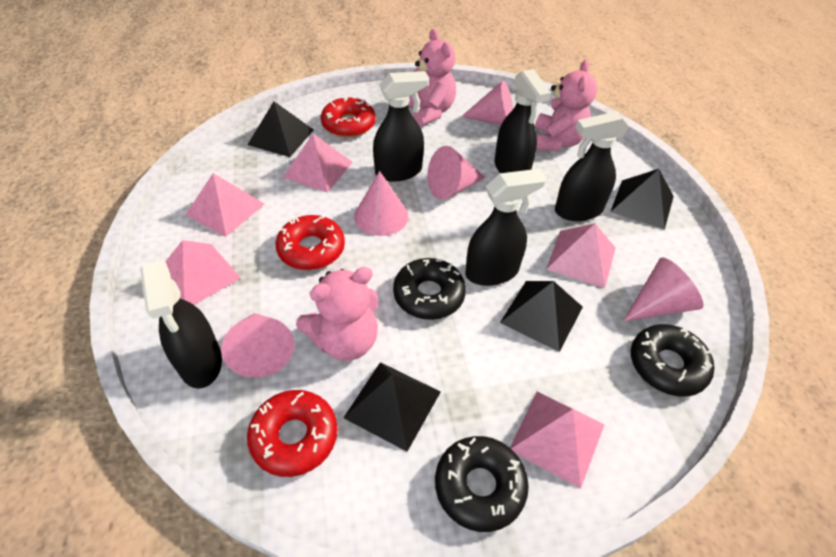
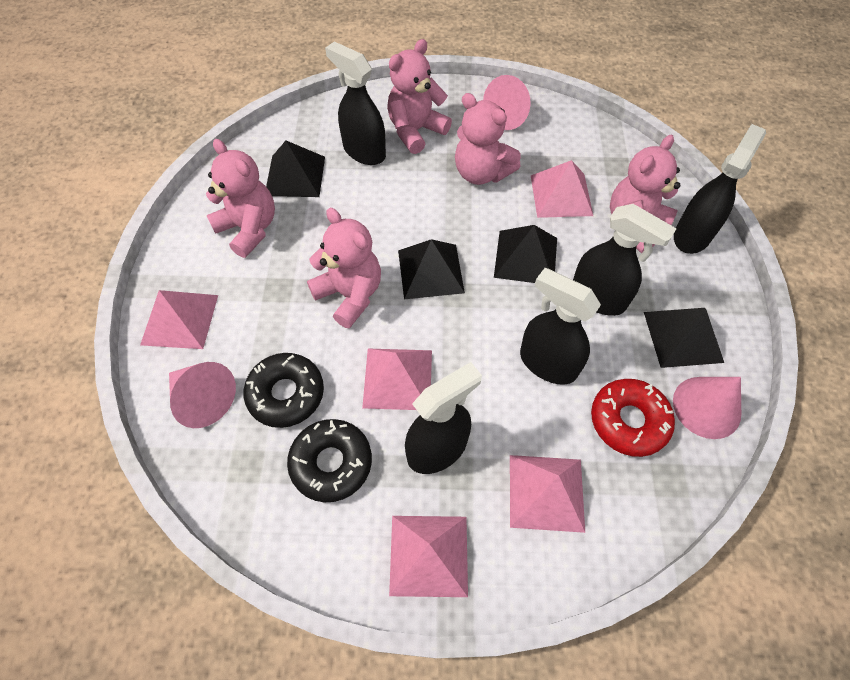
black donut: 3 -> 2
pink cone: 5 -> 3
pink teddy bear: 3 -> 5
red donut: 3 -> 1

